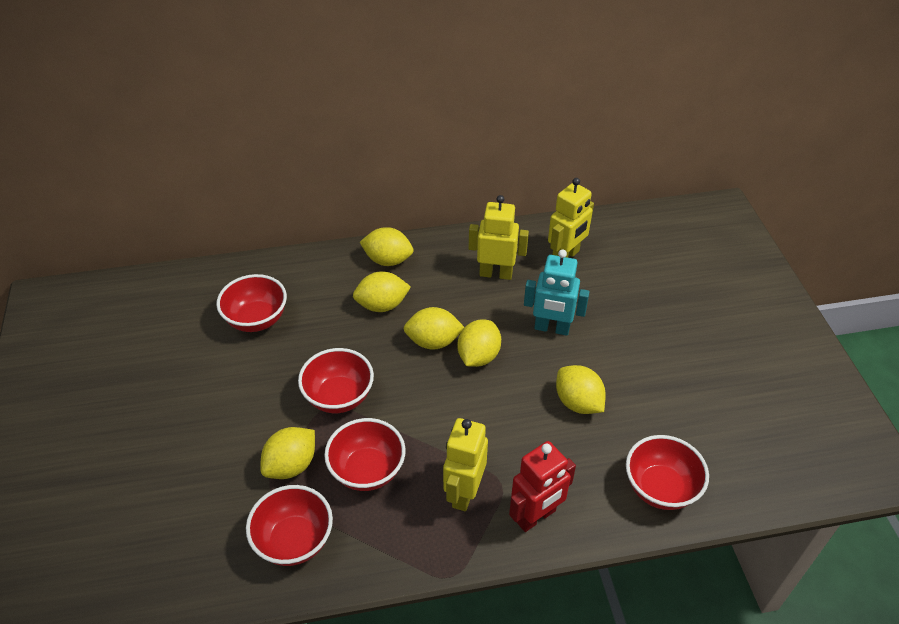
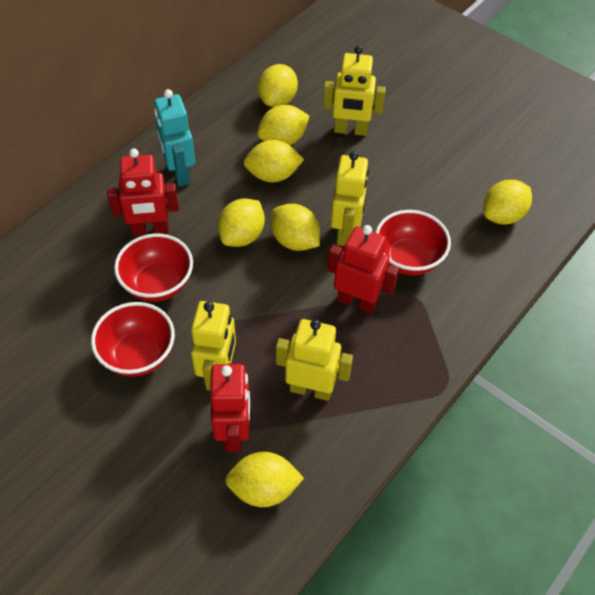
red bowl: 5 -> 3
red robot: 1 -> 3
yellow lemon: 6 -> 7
yellow robot: 3 -> 4

